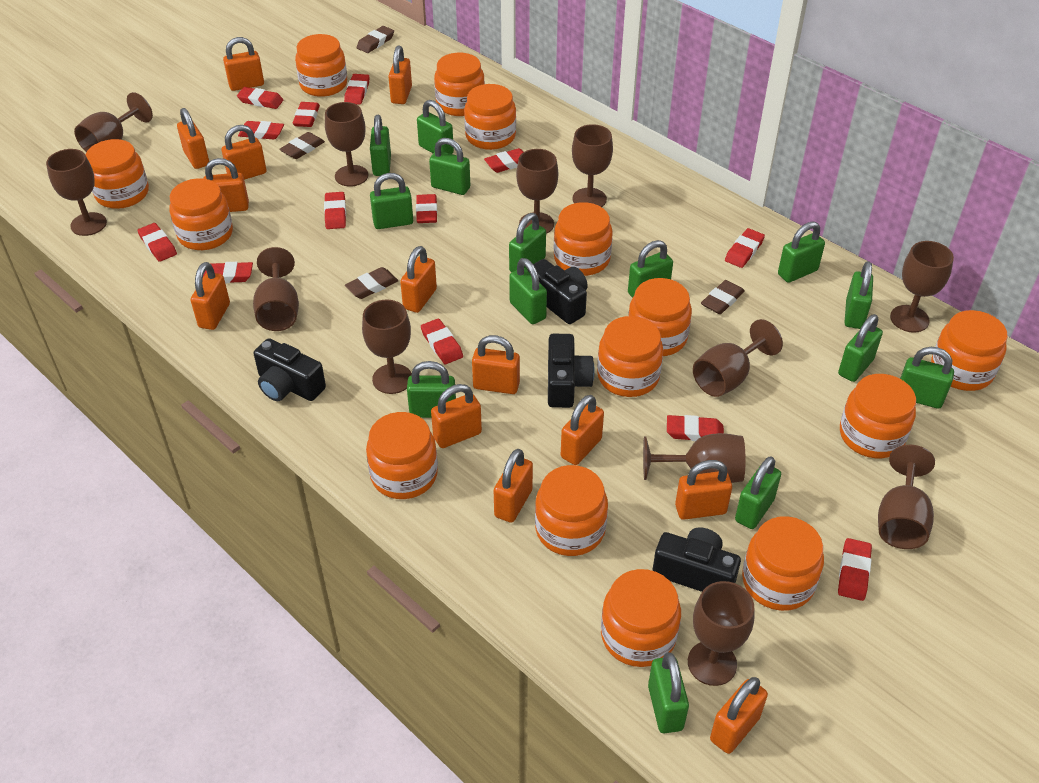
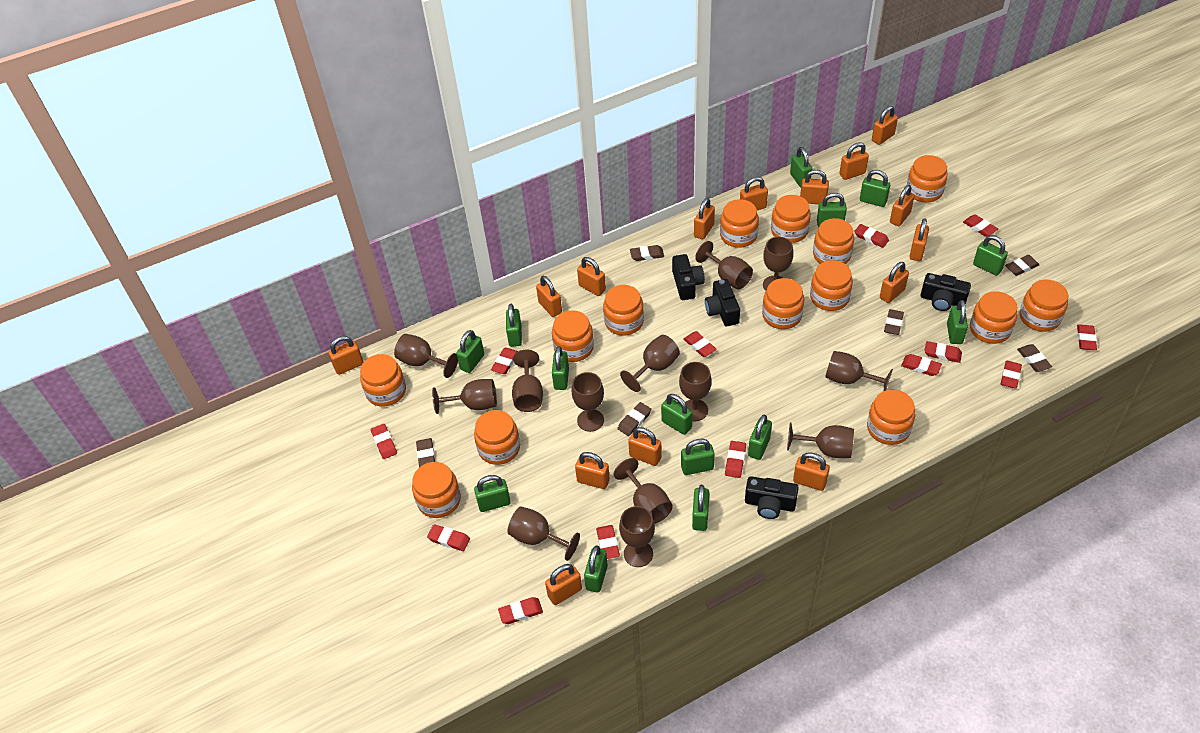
brown eraser: 4 -> 6
brown goblet: 12 -> 13
orange padlock: 13 -> 15

